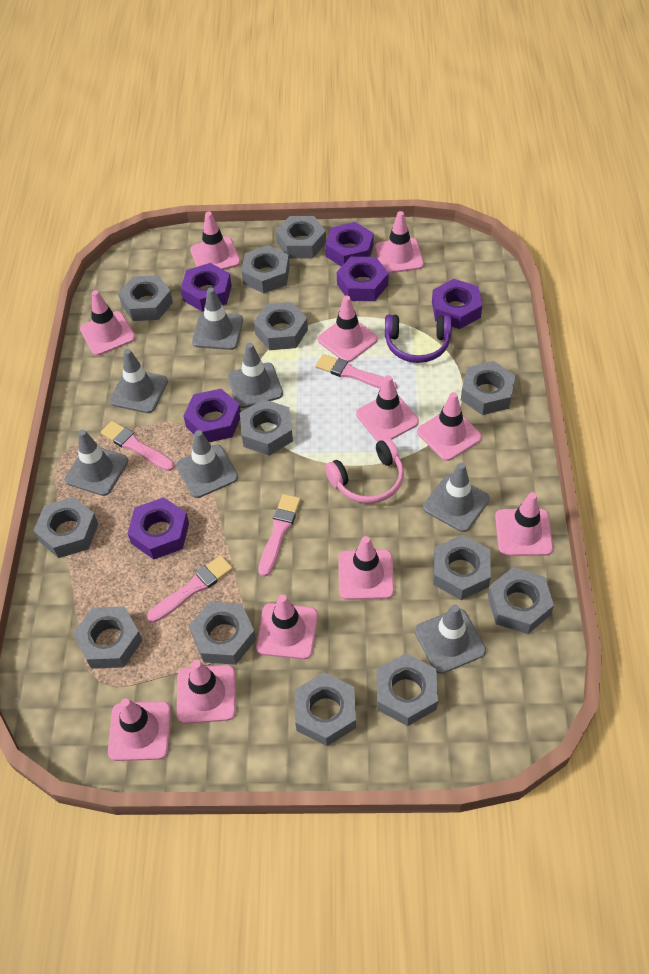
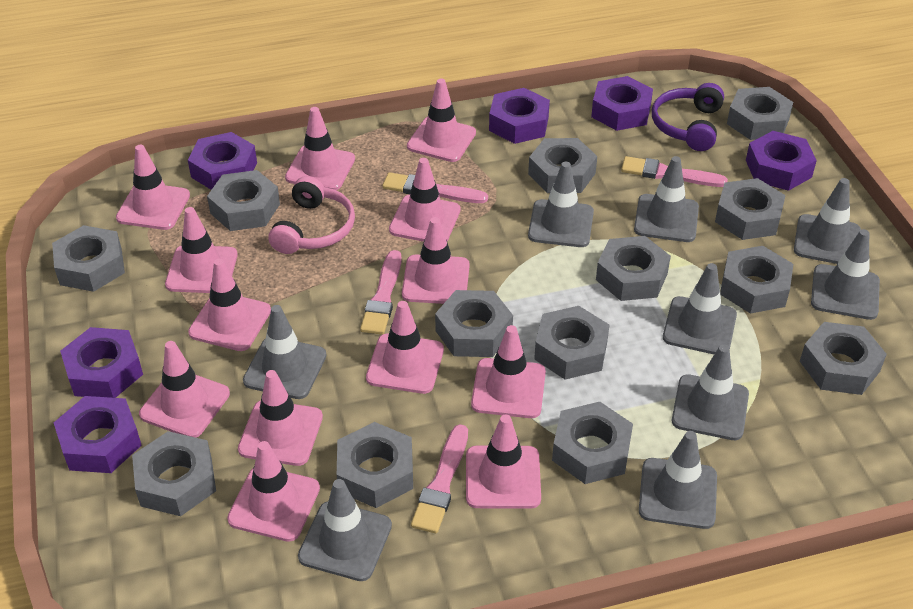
grey traffic cone: 7 -> 9
pink traffic cone: 11 -> 13

